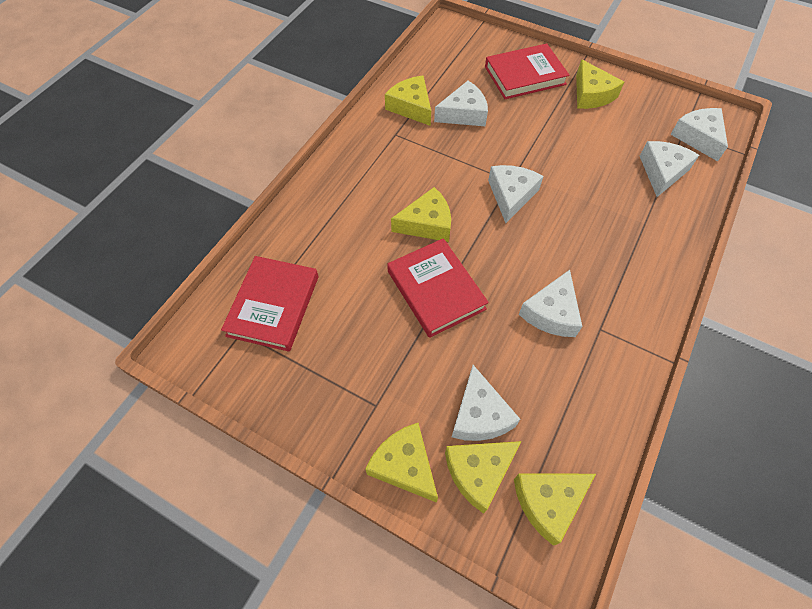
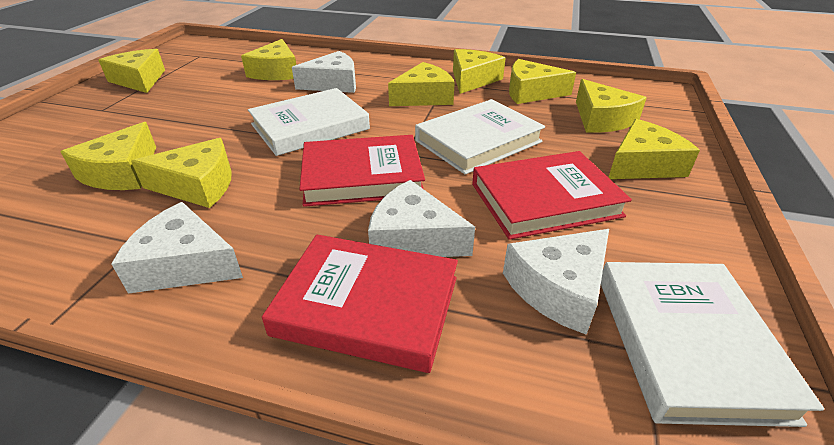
white book: 0 -> 3
white cheese: 6 -> 4
yellow cheese: 6 -> 9

